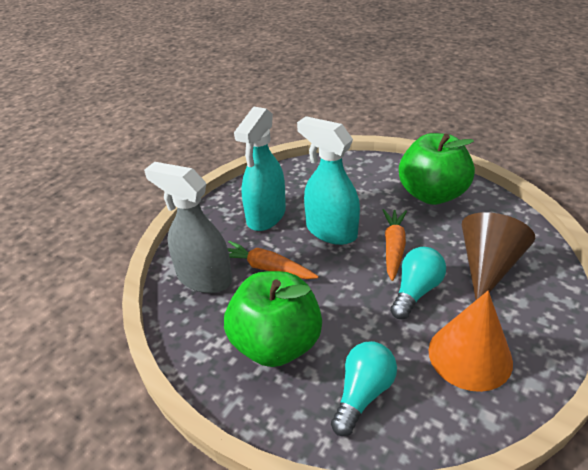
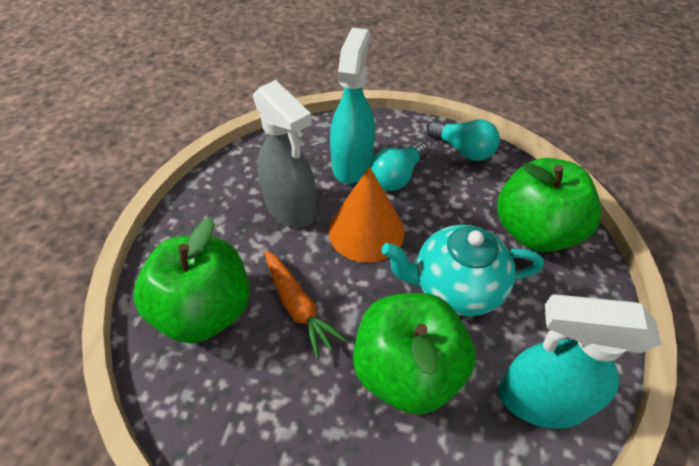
brown cone: 1 -> 0
green apple: 2 -> 3
orange carrot: 2 -> 1
turquoise teapot: 0 -> 1

